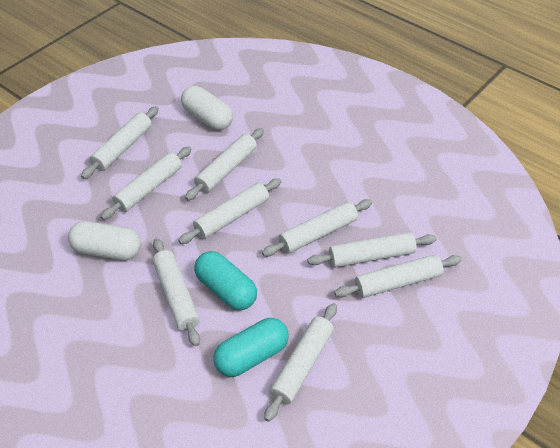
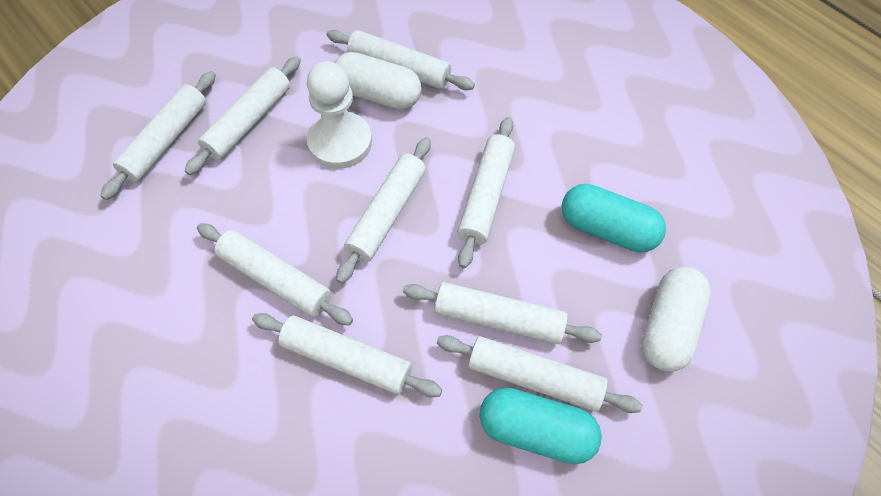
white pawn: 0 -> 1

